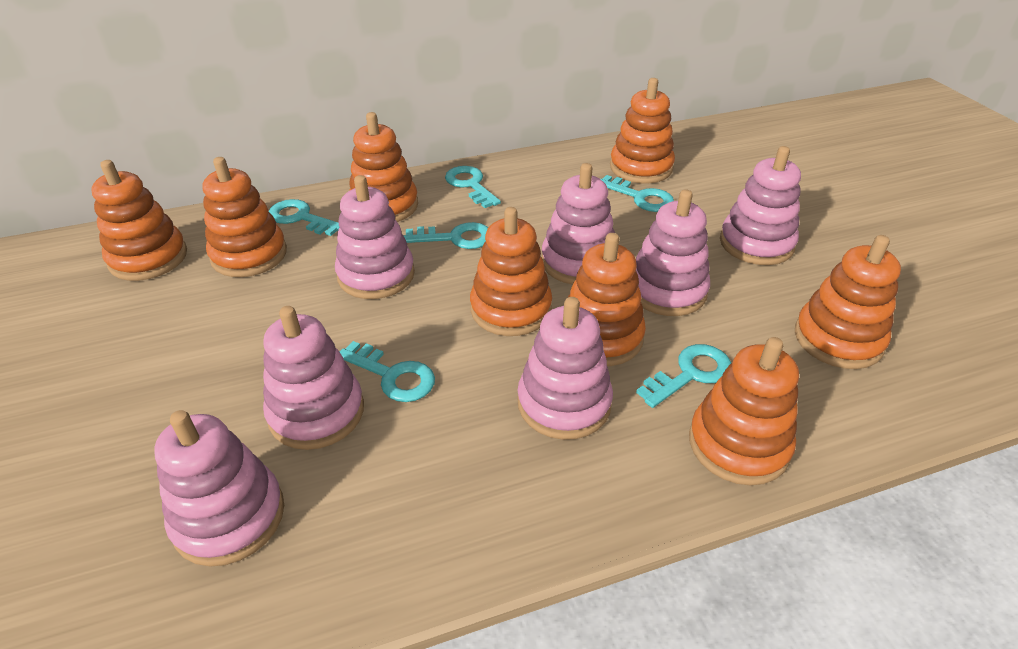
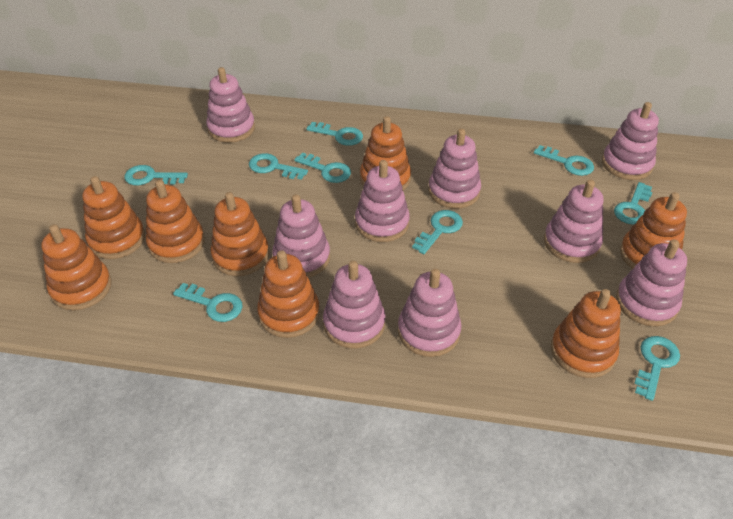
pink stacking toy: 7 -> 9
turquoise key: 6 -> 9

